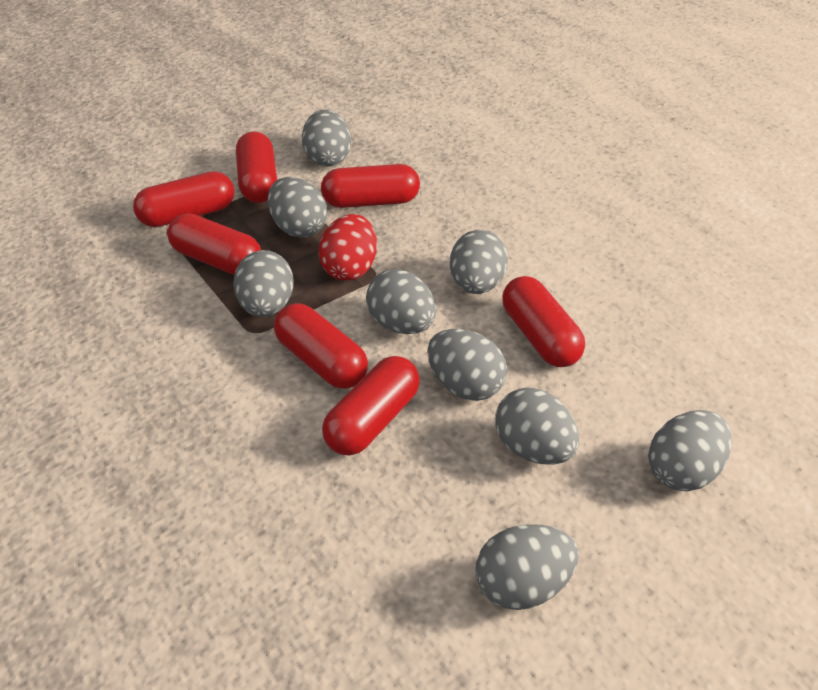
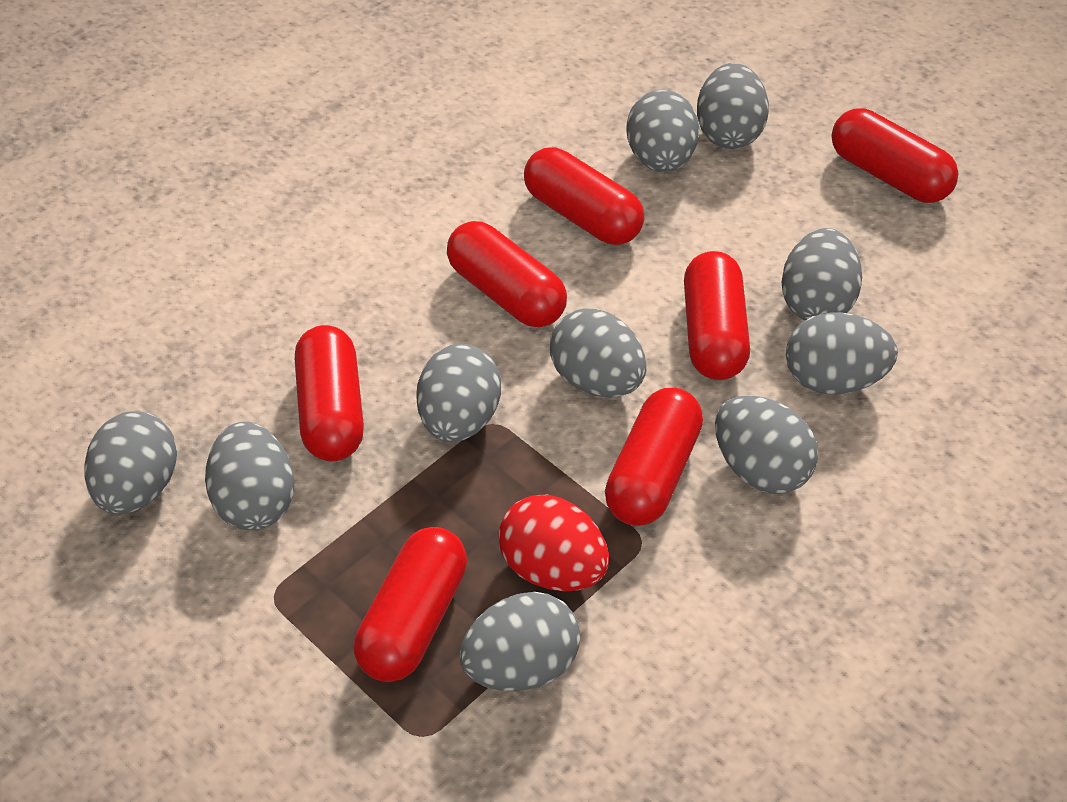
grey egg: 9 -> 10

